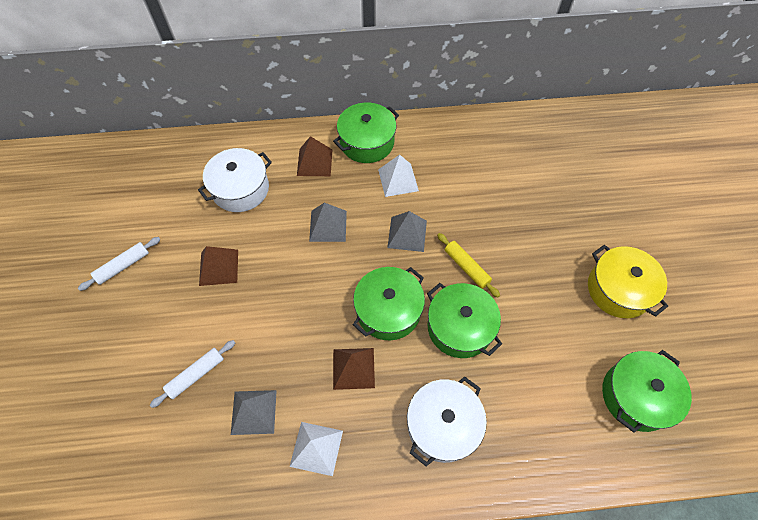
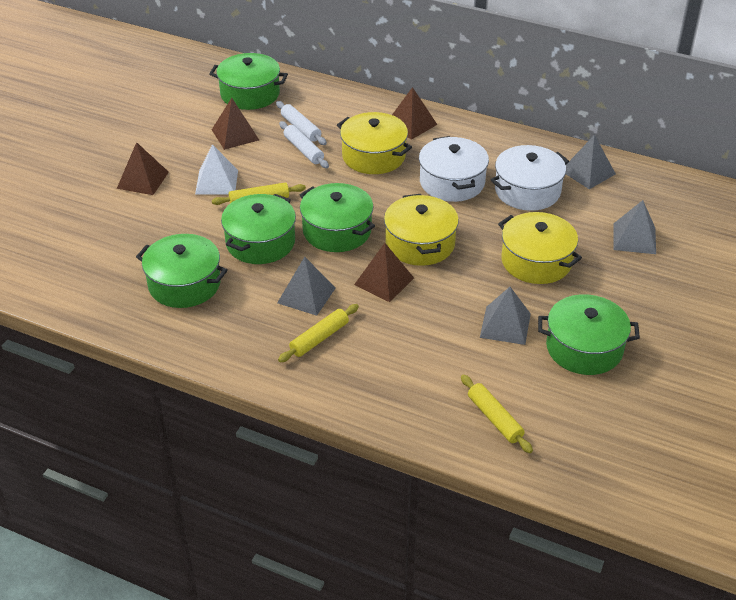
brown pyramid: 3 -> 4
green pot: 4 -> 5
grey pyramid: 3 -> 4
white pyramid: 2 -> 1
yellow pot: 1 -> 3
yellow rolling pin: 1 -> 3

